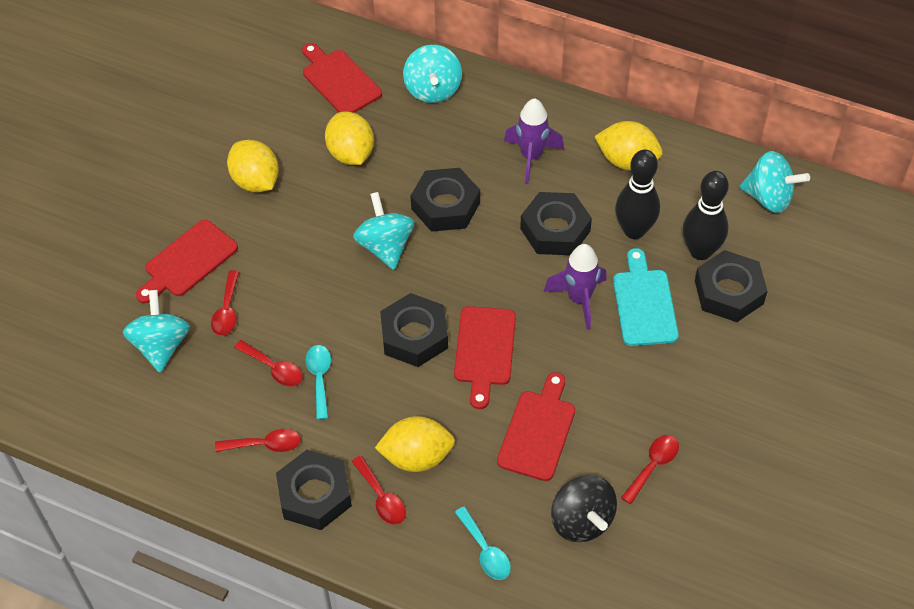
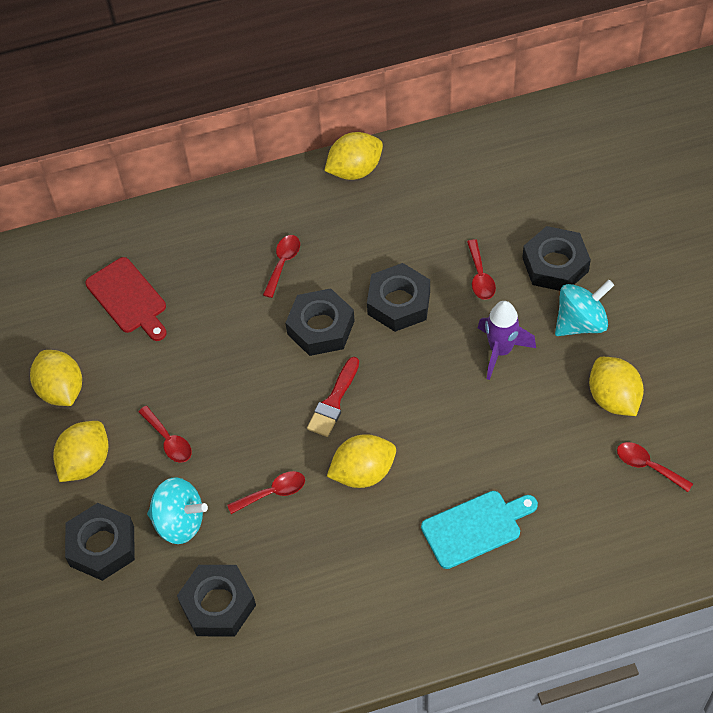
black bowling pin: 2 -> 0
black spinning top: 1 -> 0
purple rocket: 2 -> 1
red brush: 0 -> 1
red cutting board: 4 -> 1
turquoise spinning top: 4 -> 2
turquoise spoon: 2 -> 0
yellow lemon: 4 -> 5

